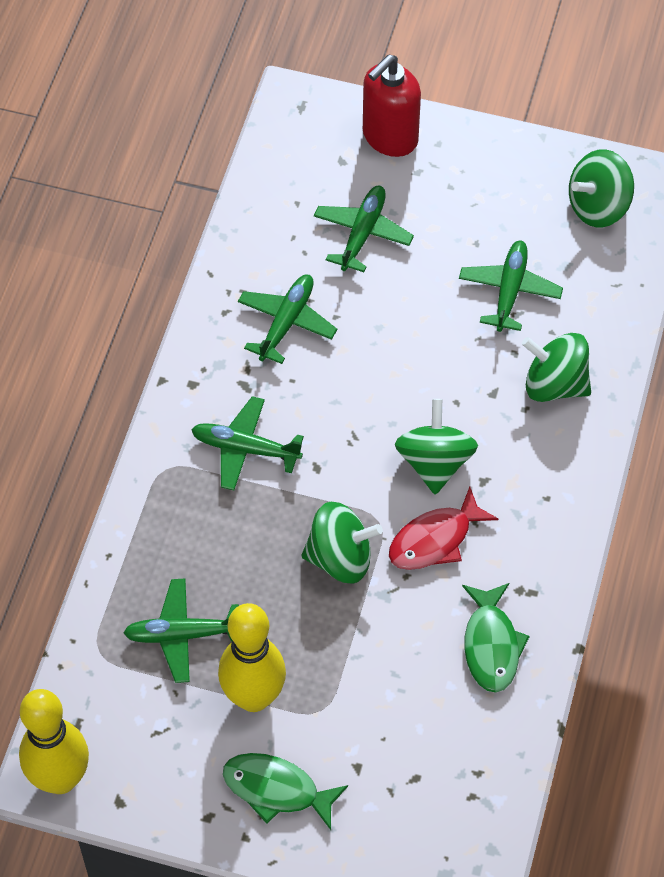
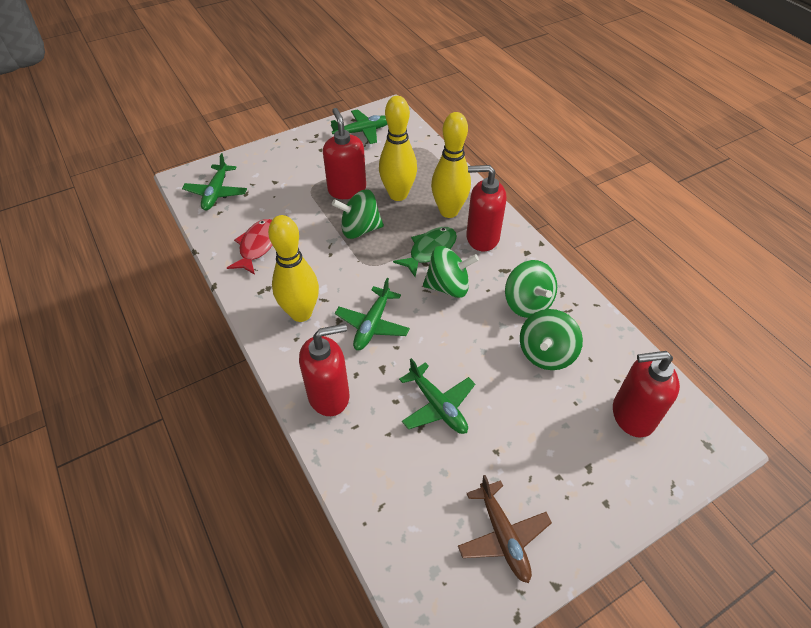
brown plane: 0 -> 1
green fish: 2 -> 1
green plane: 5 -> 4
red soap dispenser: 1 -> 4
yellow bowling pin: 2 -> 3

